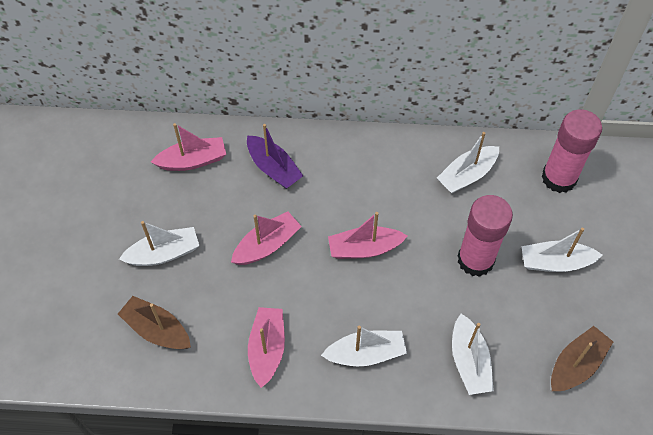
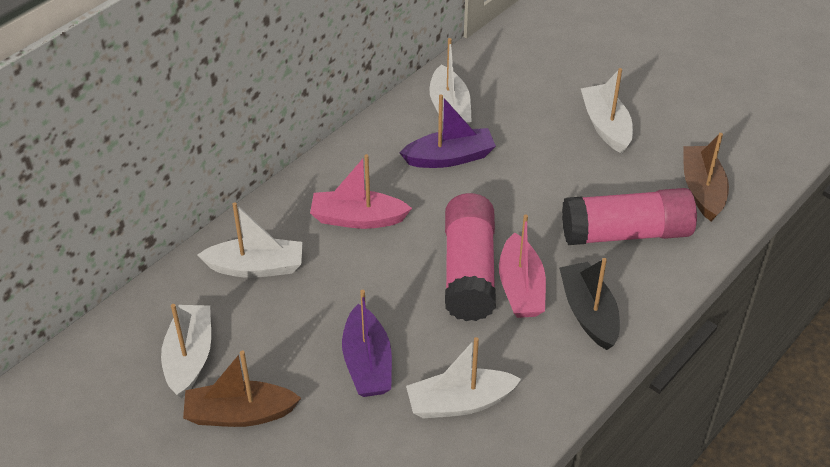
black boat: 0 -> 1
pink boat: 4 -> 2
purple boat: 1 -> 2

